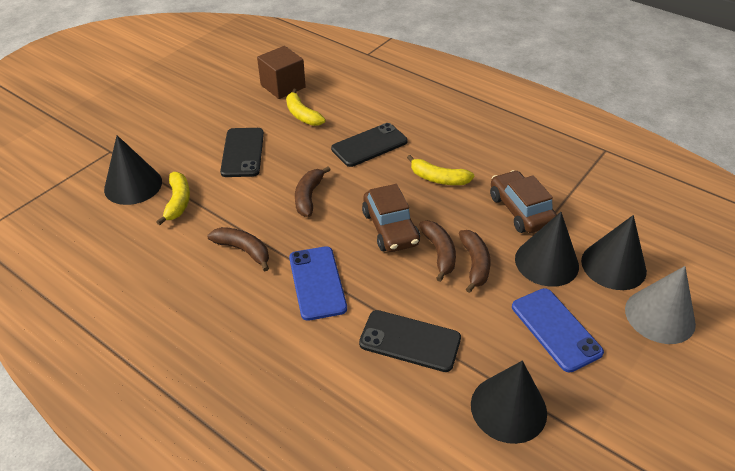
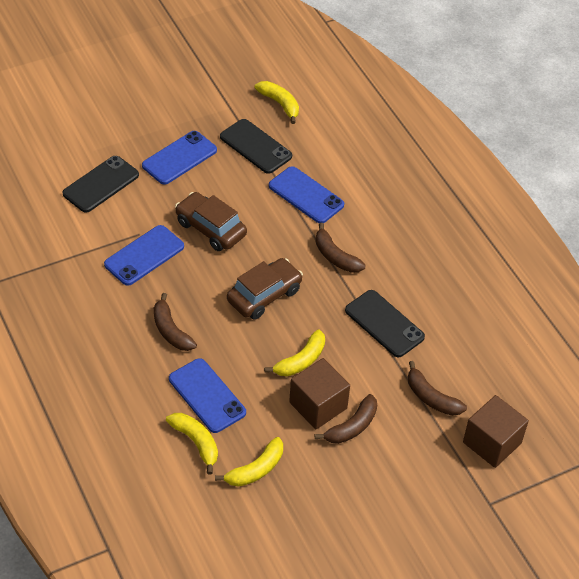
black cone: 4 -> 0
blue phone: 2 -> 4
brown cube: 1 -> 2
grey cone: 1 -> 0
yellow banana: 3 -> 4

